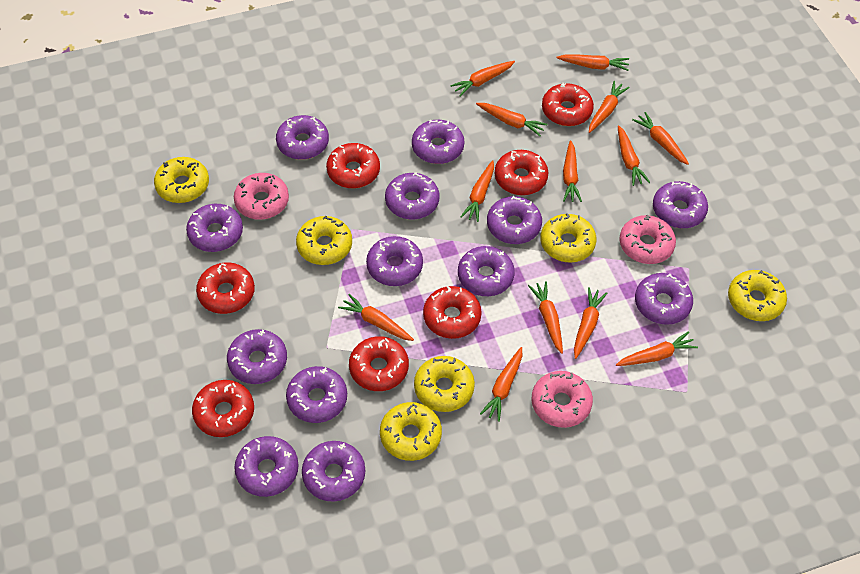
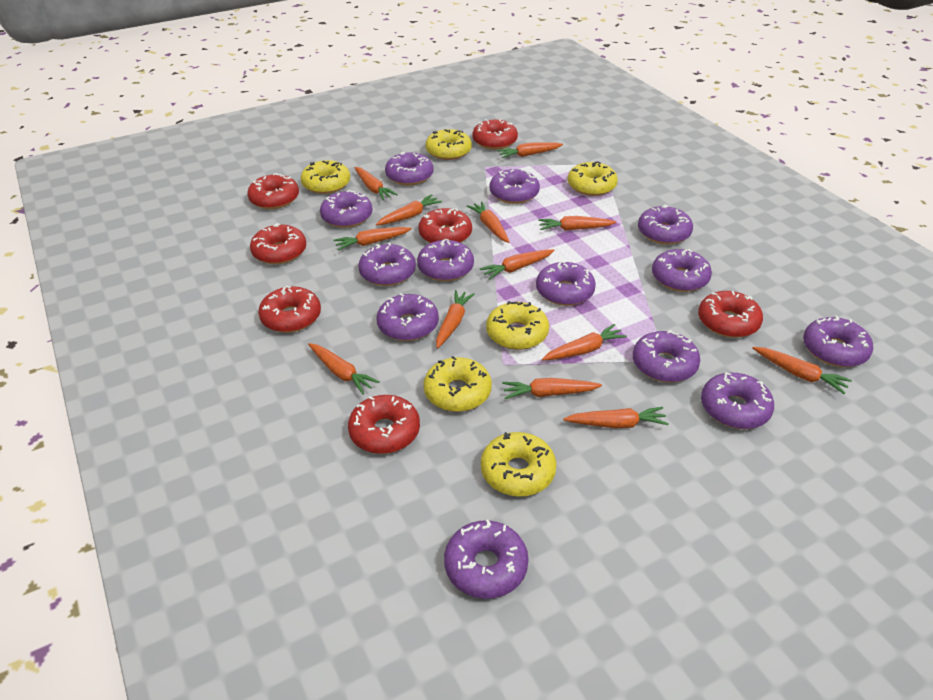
pink donut: 3 -> 0

